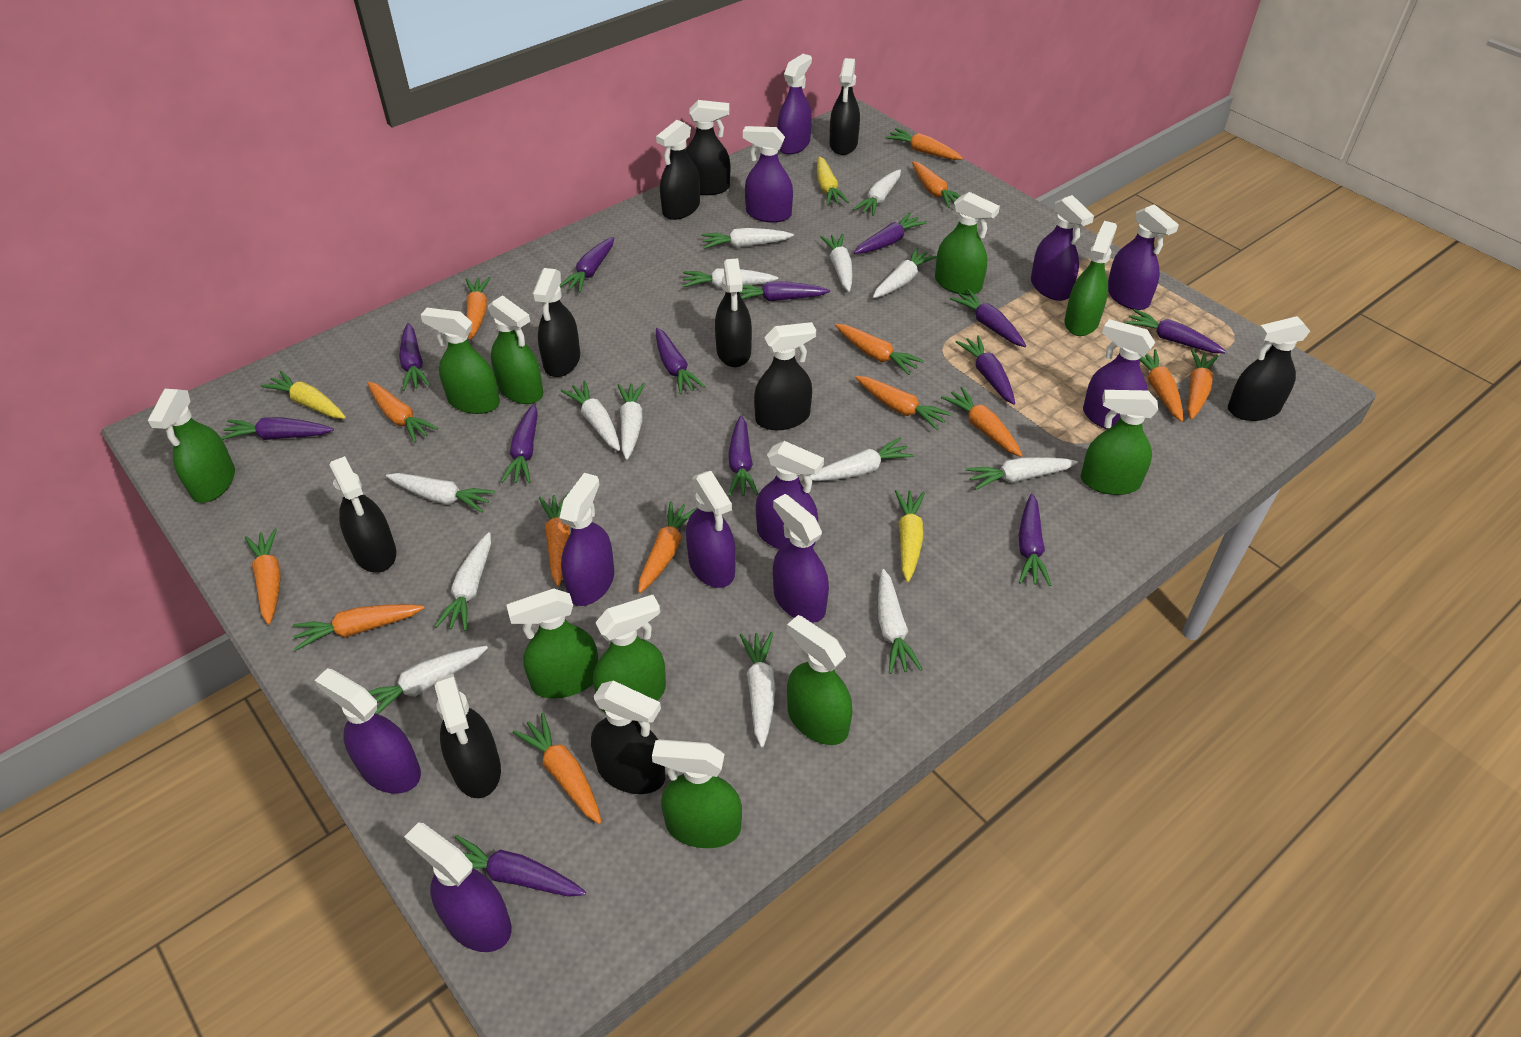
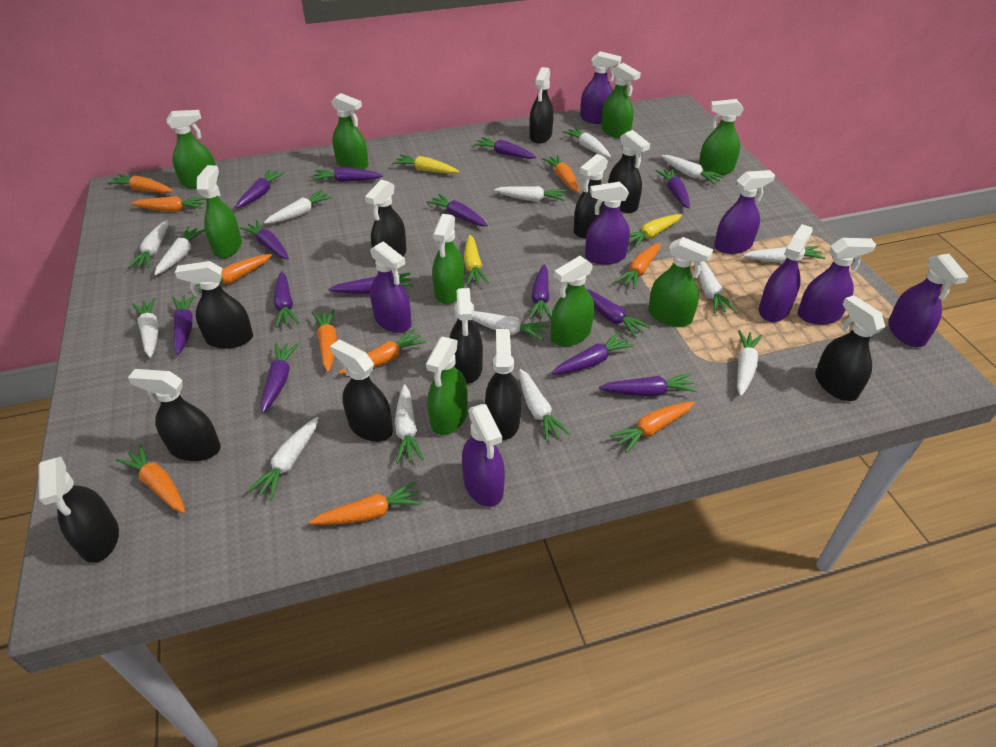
black spray bottle: 10 -> 11
green spray bottle: 10 -> 9
orange carrot: 14 -> 10
purple carrot: 13 -> 14
purple spray bottle: 11 -> 8

